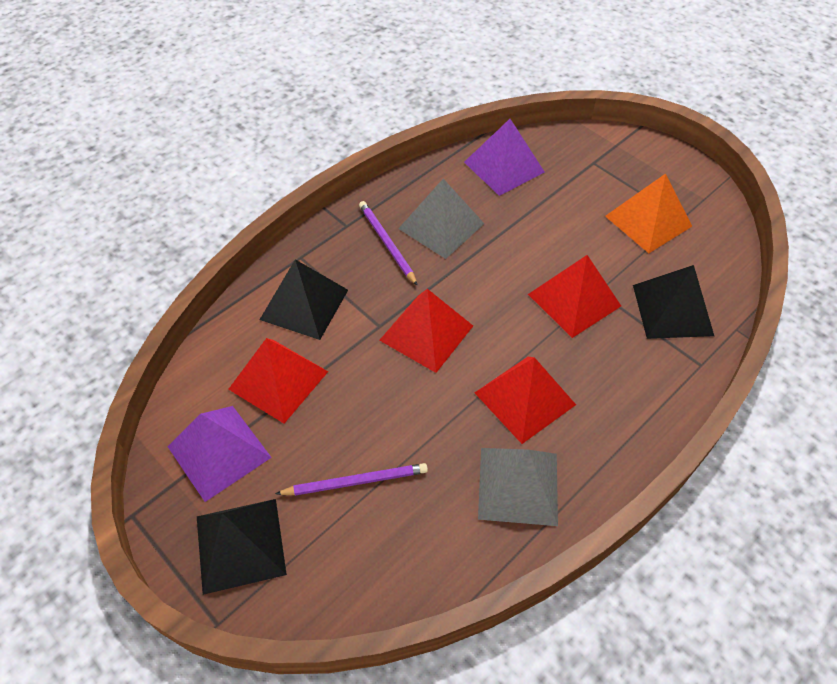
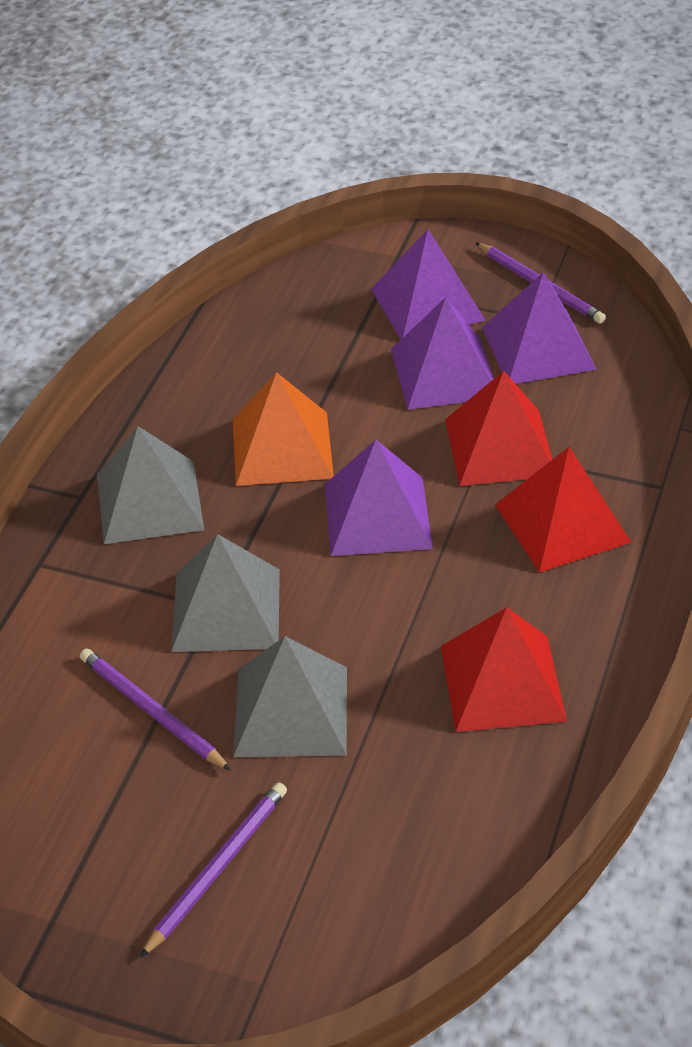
black pyramid: 3 -> 0
grey pyramid: 2 -> 3
purple pencil: 2 -> 3
purple pyramid: 2 -> 4
red pyramid: 4 -> 3

